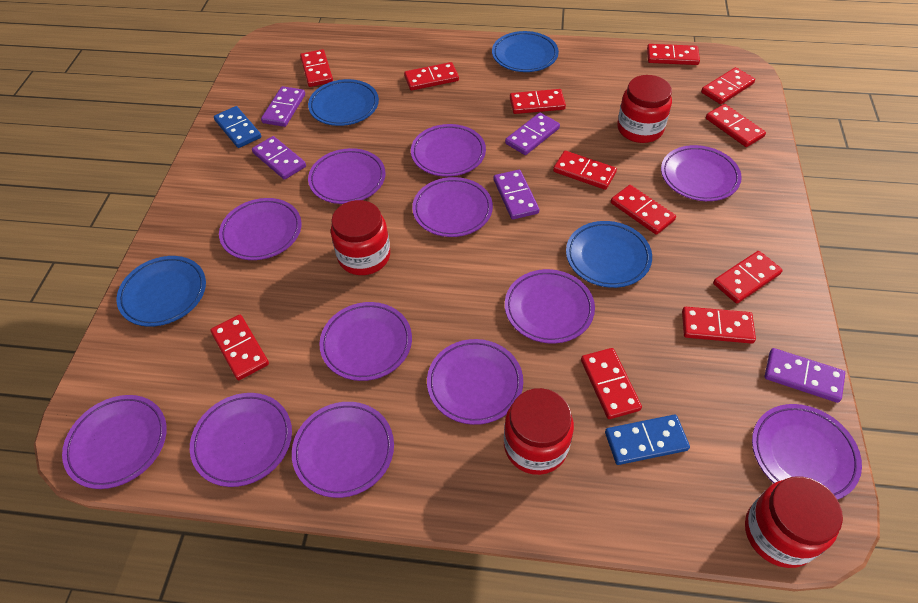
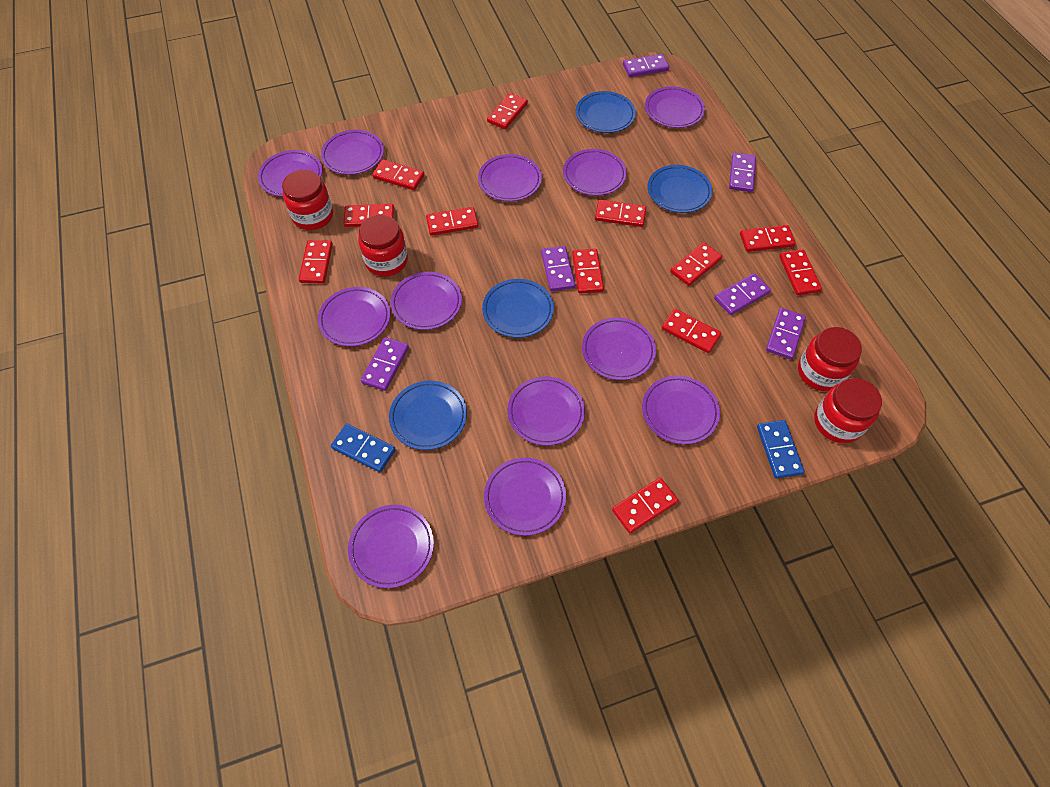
purple domino: 5 -> 6

